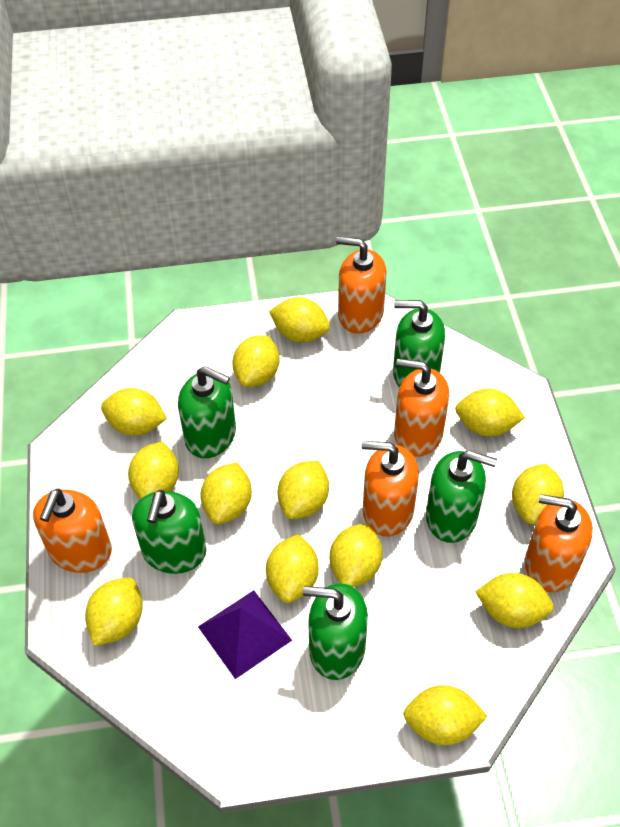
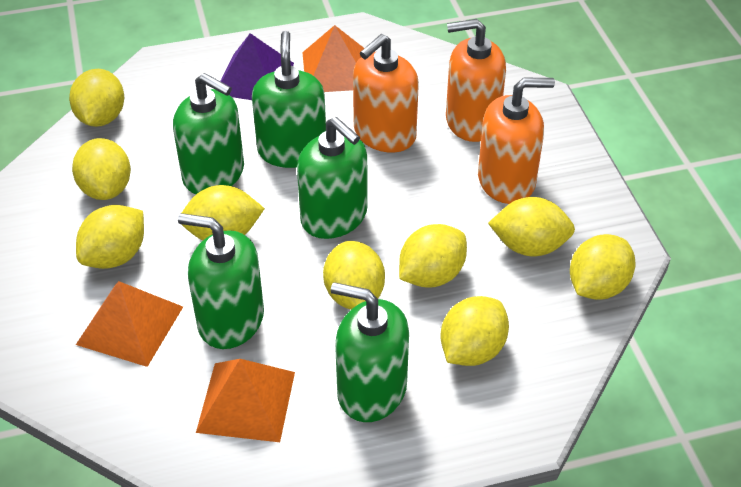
orange pyramid: 0 -> 3
orange soap dispenser: 5 -> 3
yellow lemon: 13 -> 9

